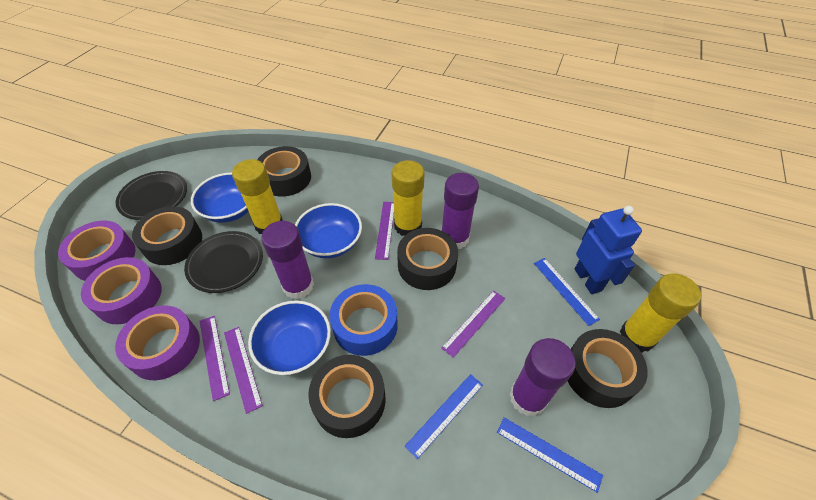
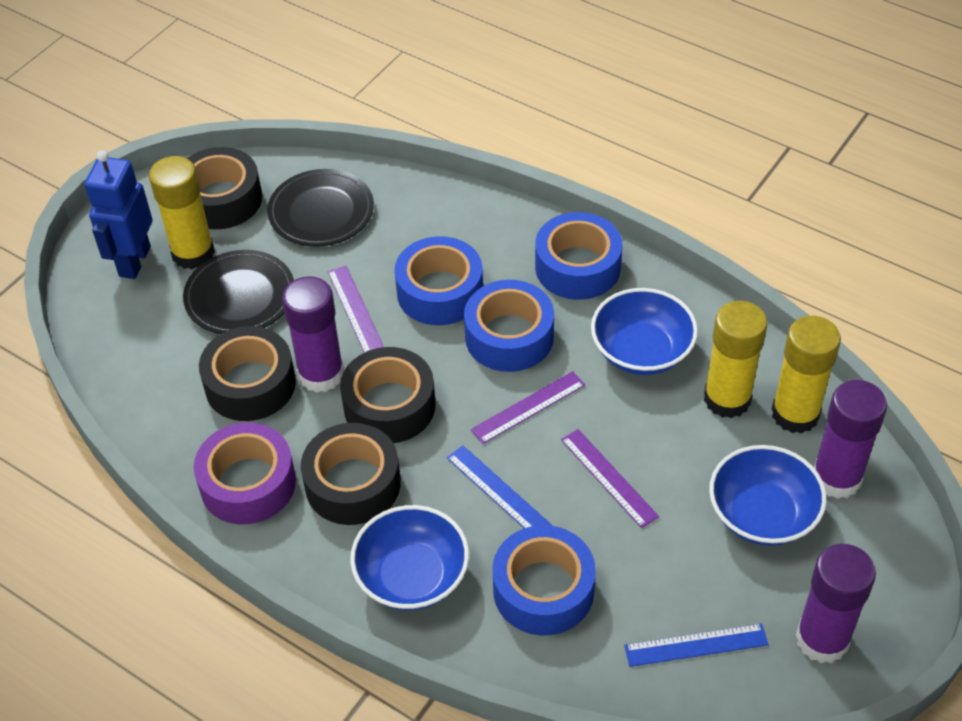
black tape: 5 -> 4
blue ruler: 3 -> 2
blue tape: 1 -> 4
purple ruler: 4 -> 3
purple tape: 3 -> 1

